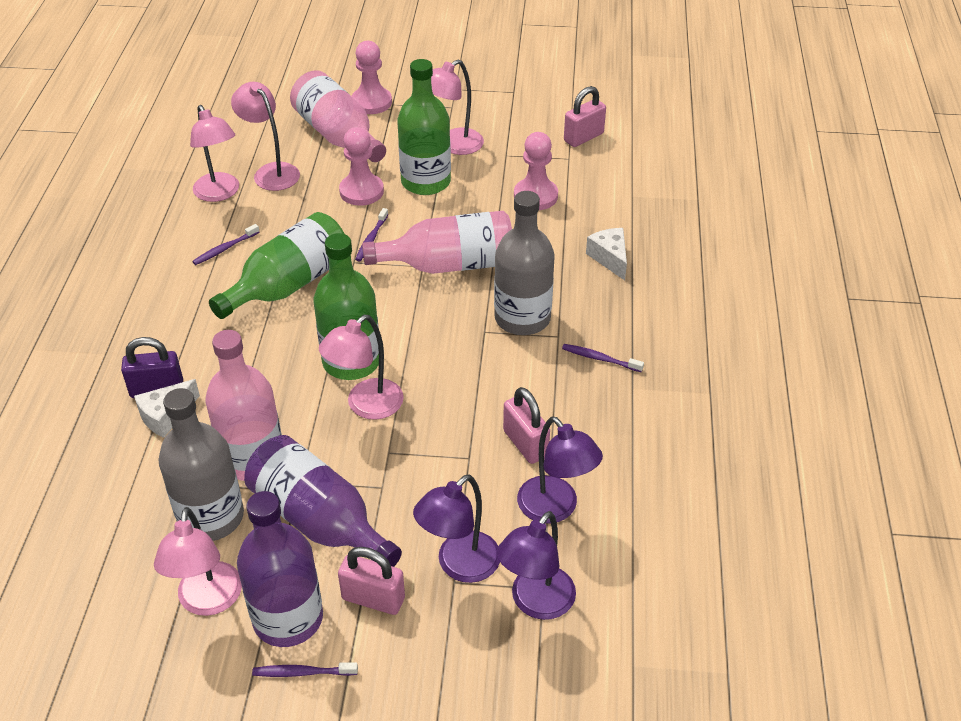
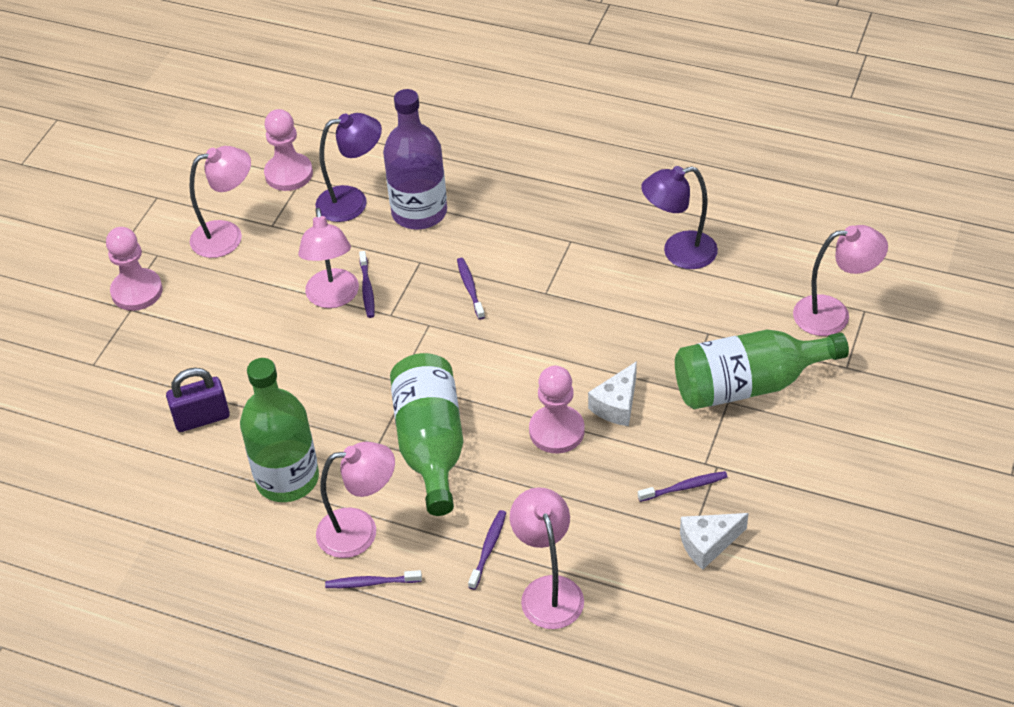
grey bottle: 2 -> 0
pink bottle: 3 -> 0
pink padlock: 3 -> 0
purple bottle: 2 -> 1
purple lamp: 3 -> 2
purple toothbrush: 4 -> 5

